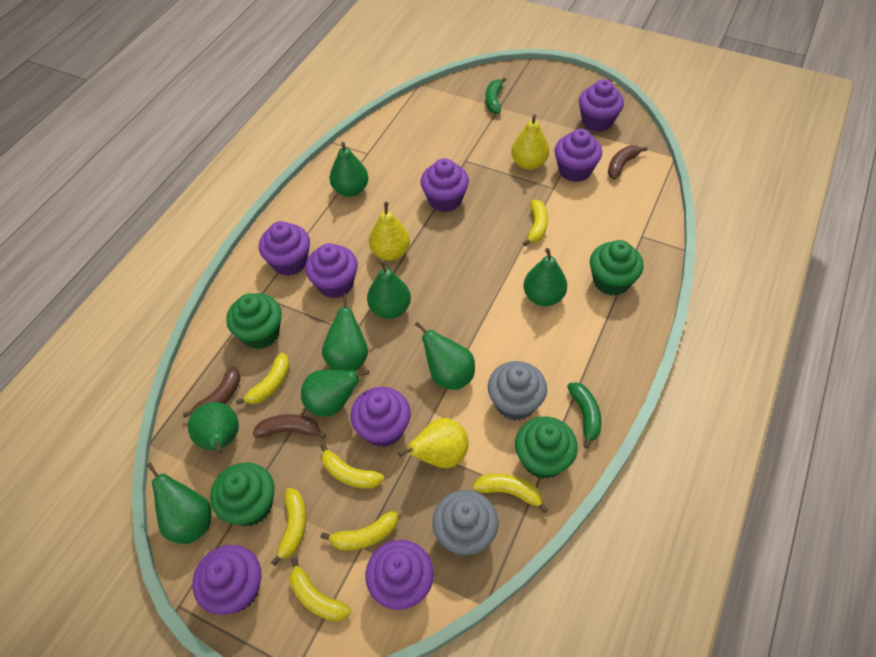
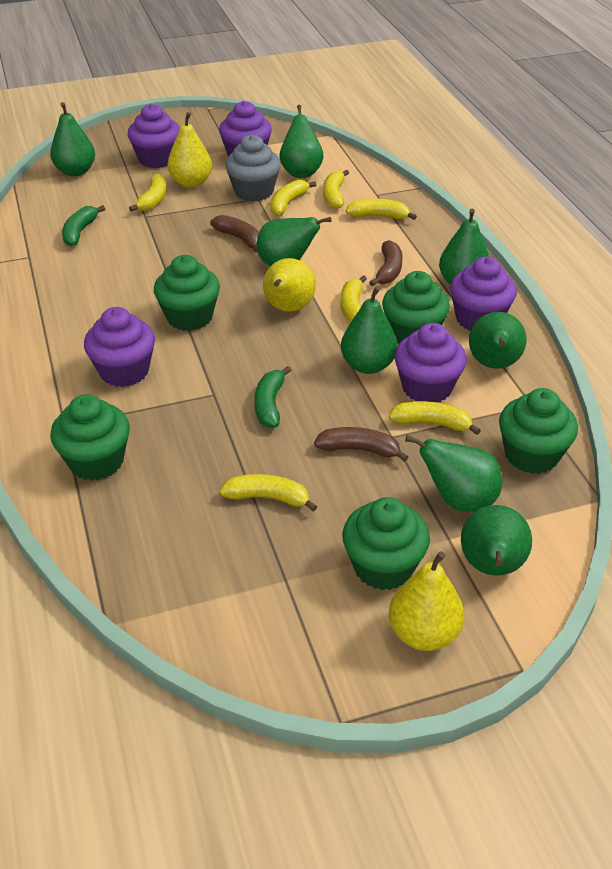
green cupcake: 4 -> 5
grey cupcake: 2 -> 1
purple cupcake: 8 -> 5

